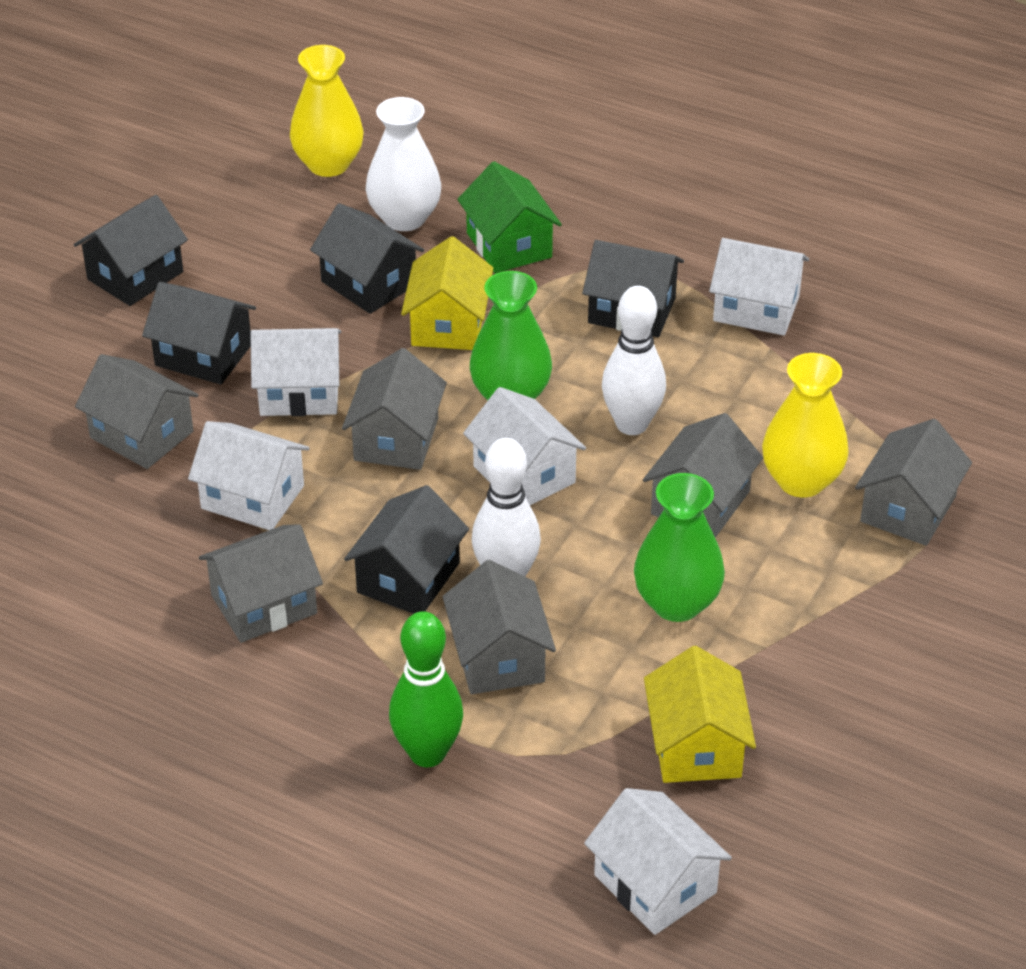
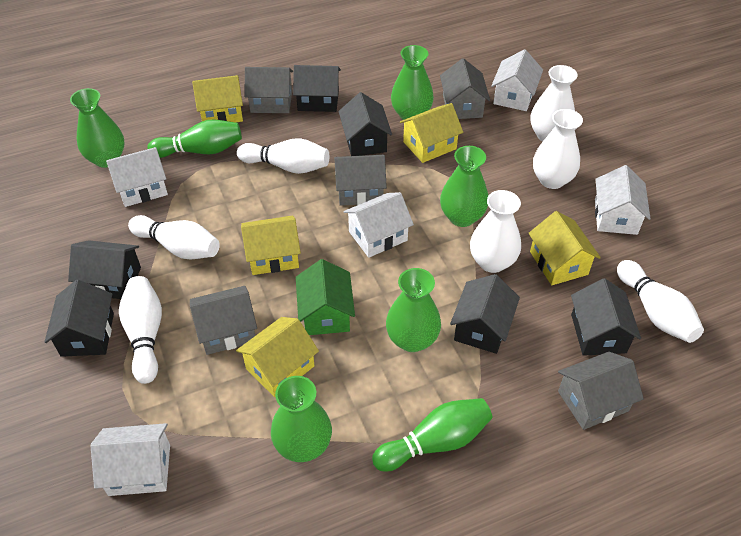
black house: 5 -> 6
green bowling pin: 1 -> 2
green vase: 2 -> 5
grey house: 6 -> 5
white bowling pin: 2 -> 4
white vase: 1 -> 3
yellow house: 2 -> 5
yellow vase: 2 -> 0

